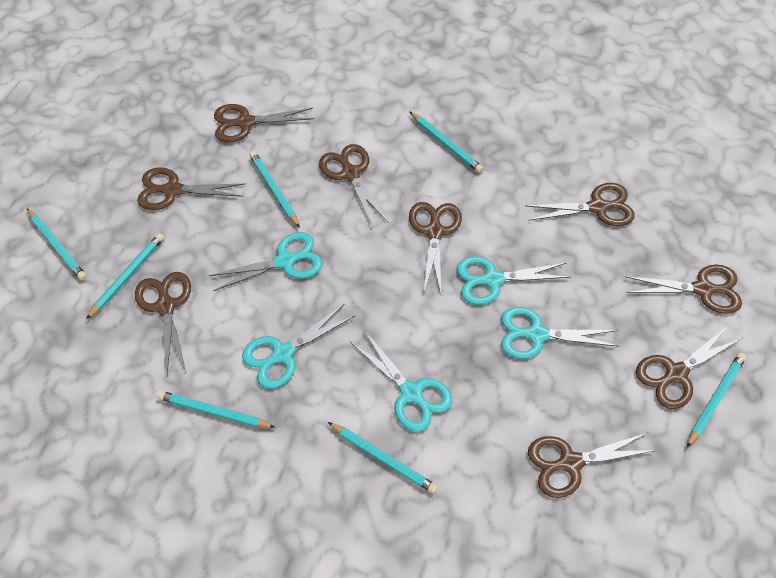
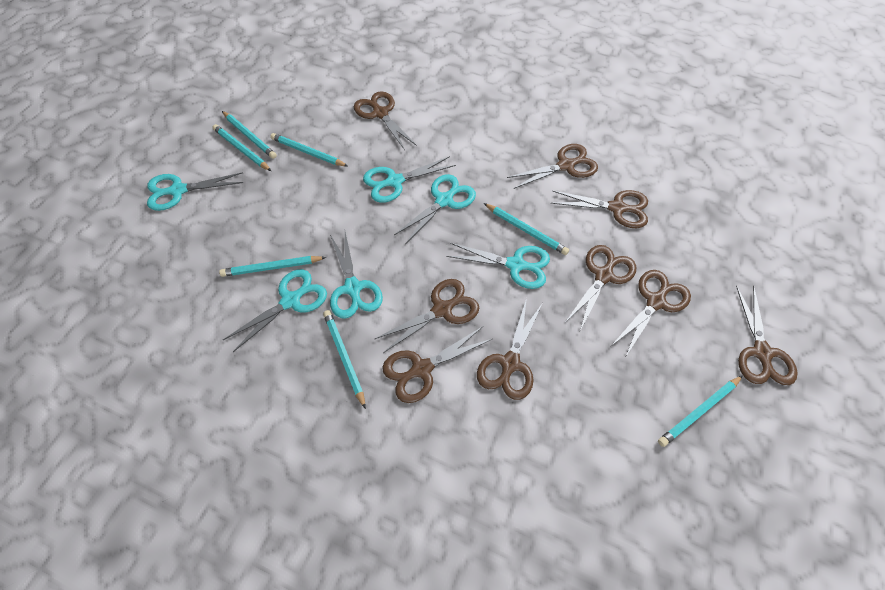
turquoise scissors: 5 -> 6

